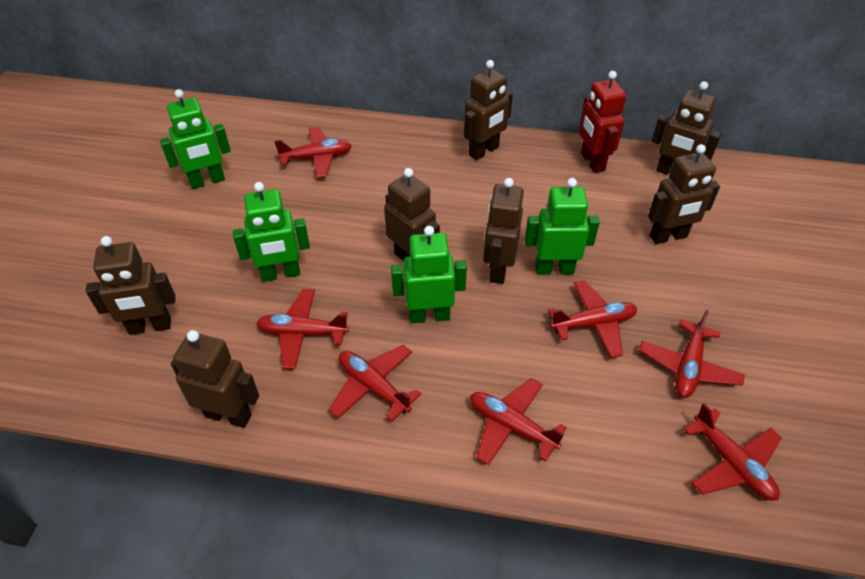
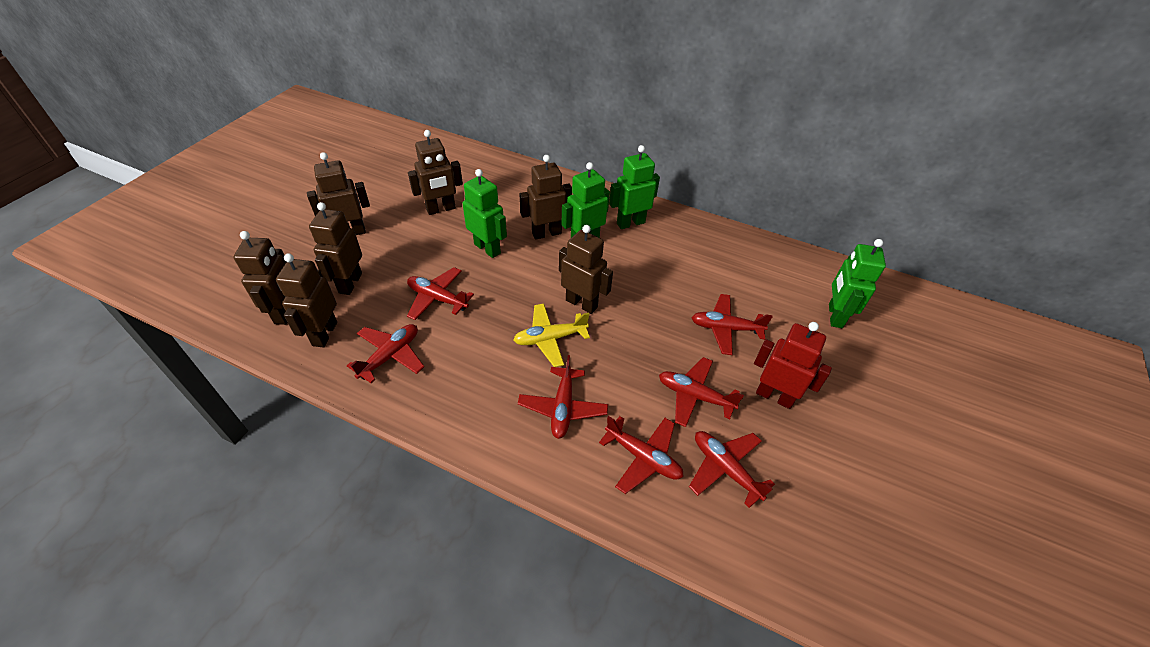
yellow plane: 0 -> 1

